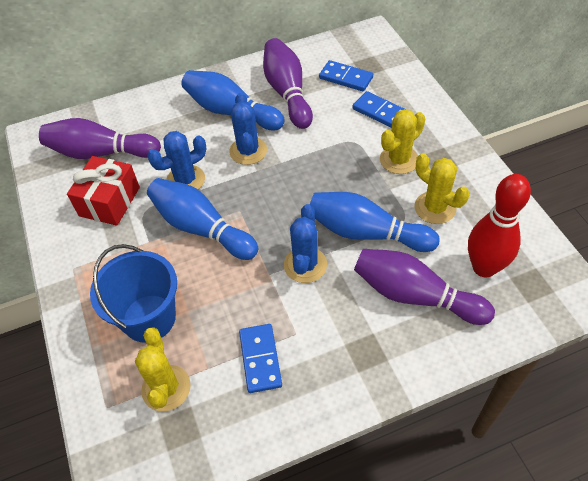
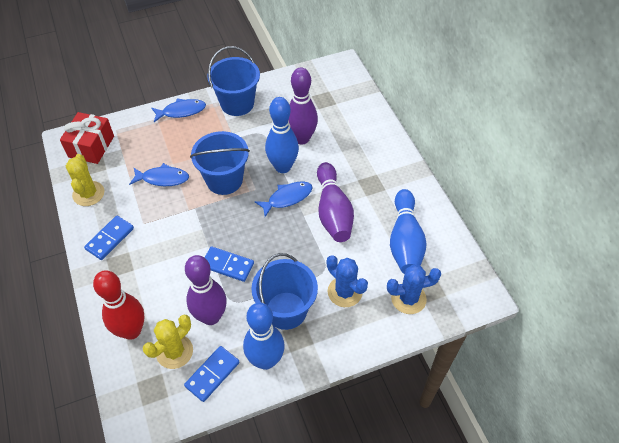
blue bucket: 1 -> 3
blue cactus: 3 -> 2
blue fish: 0 -> 3
yellow cactus: 3 -> 2

